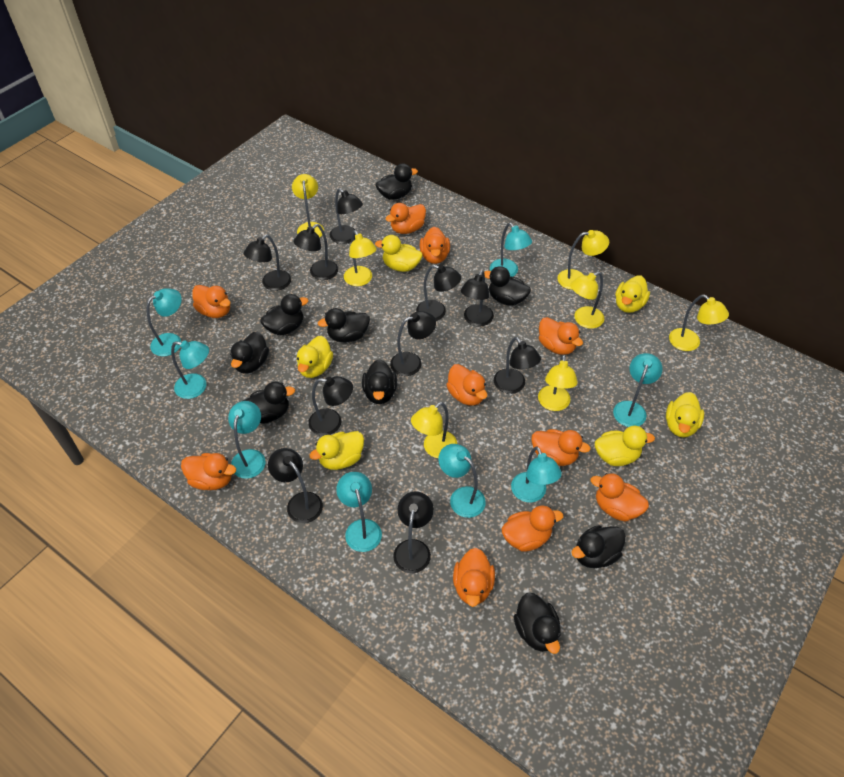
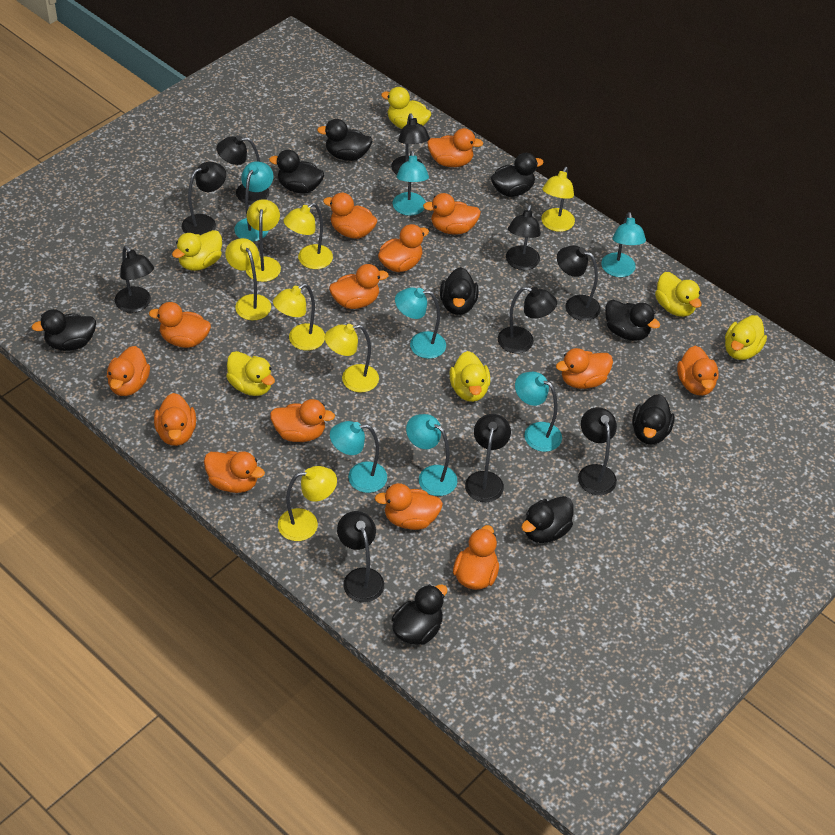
orange duck: 10 -> 14
turquoise lamp: 8 -> 7

